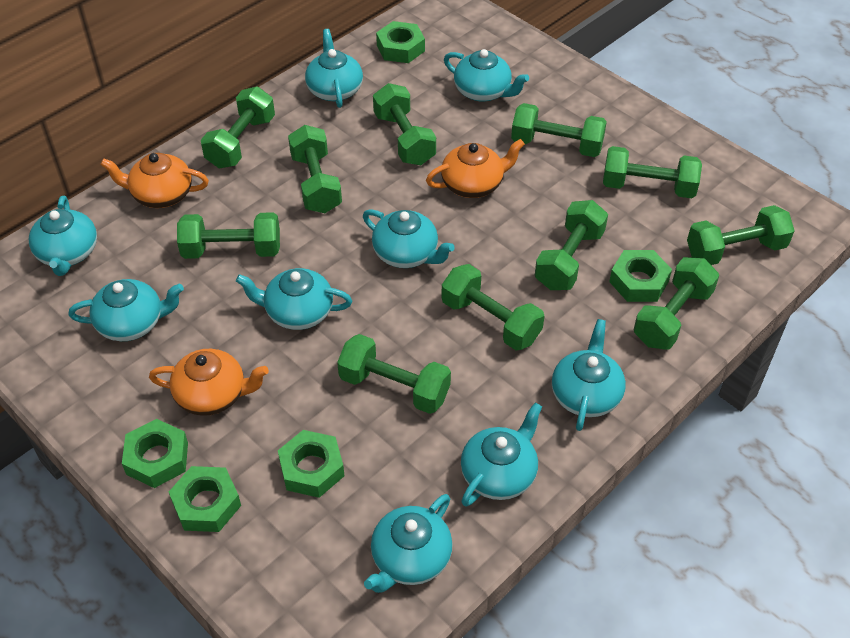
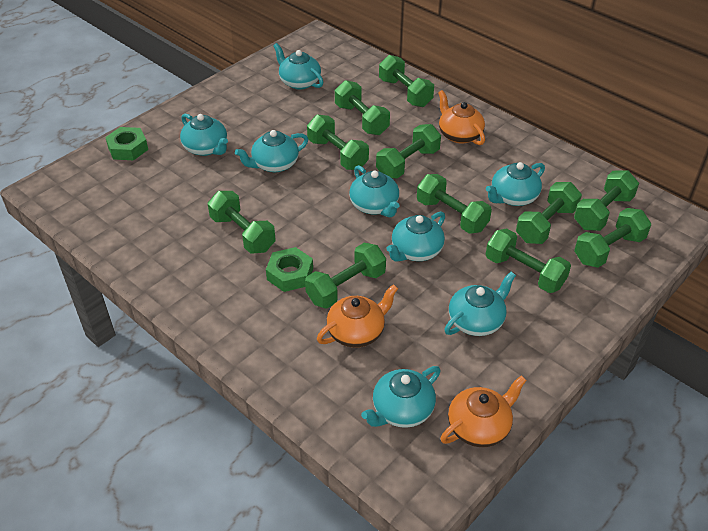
green nut: 5 -> 2
turquoise teapot: 9 -> 8

